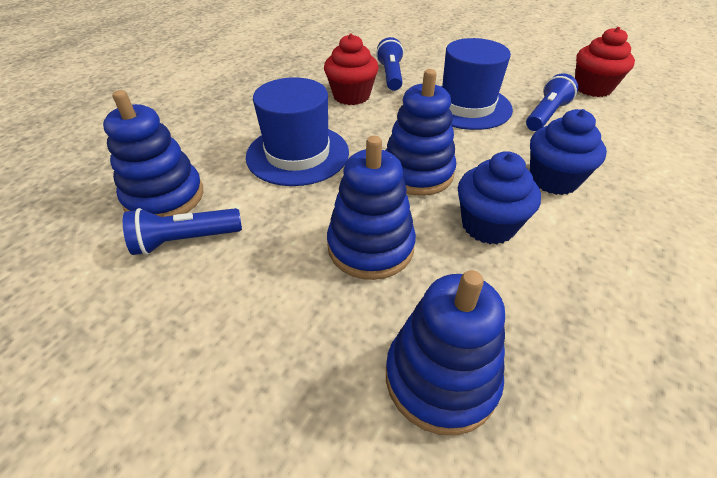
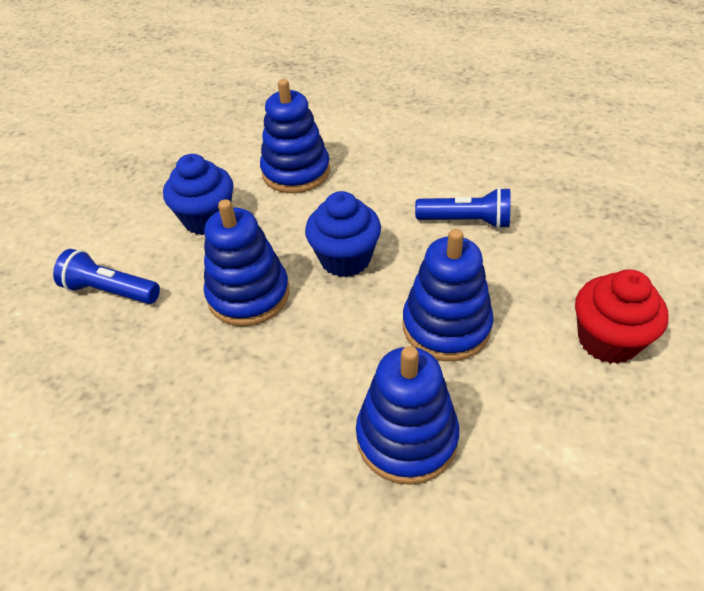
blue flashlight: 3 -> 2
blue hat: 2 -> 0
red cupcake: 2 -> 1

